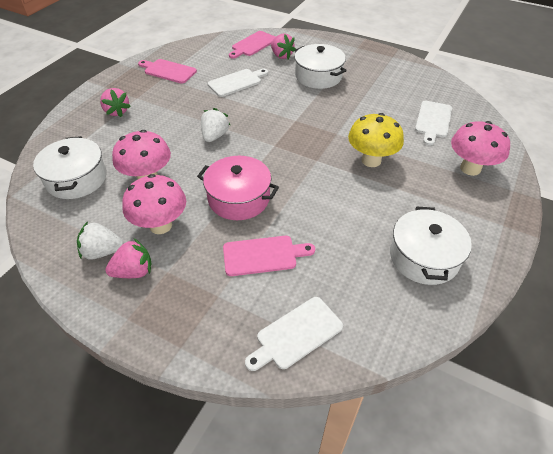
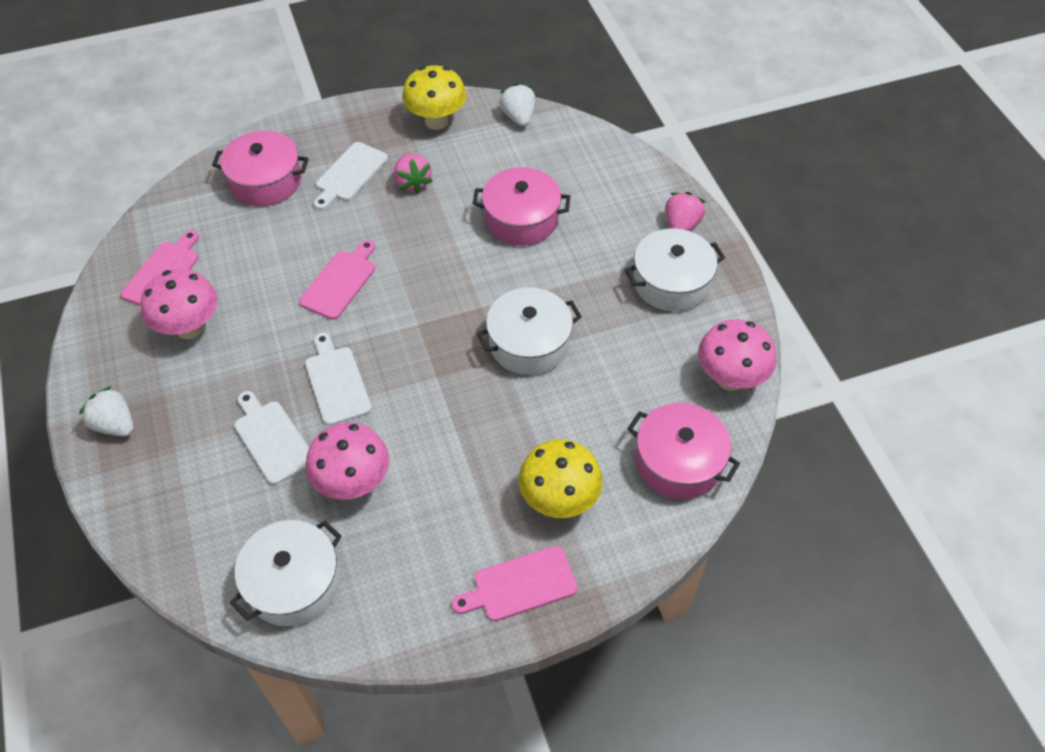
pink pot: 1 -> 3
pink strawberry: 3 -> 2
yellow mushroom: 1 -> 2

